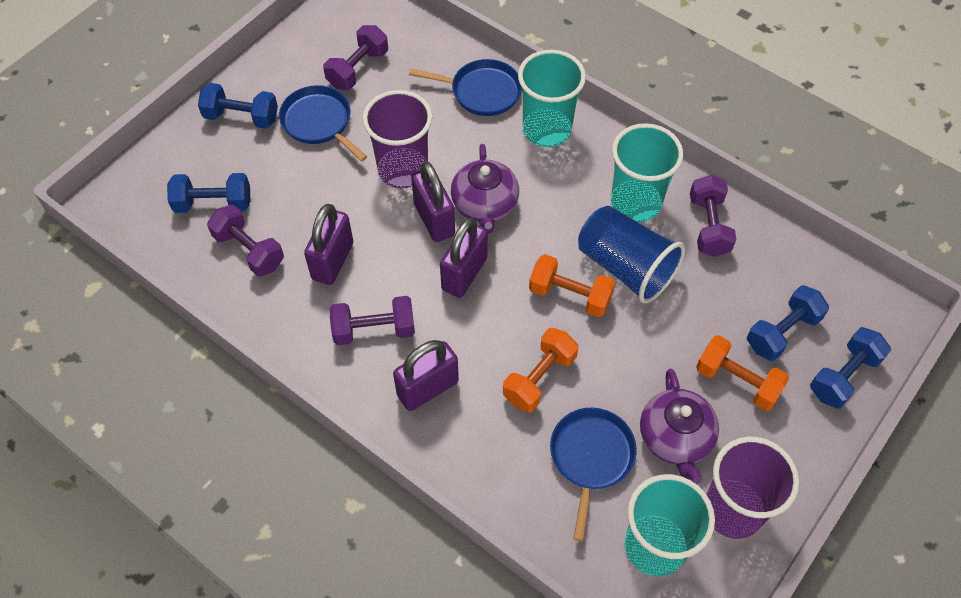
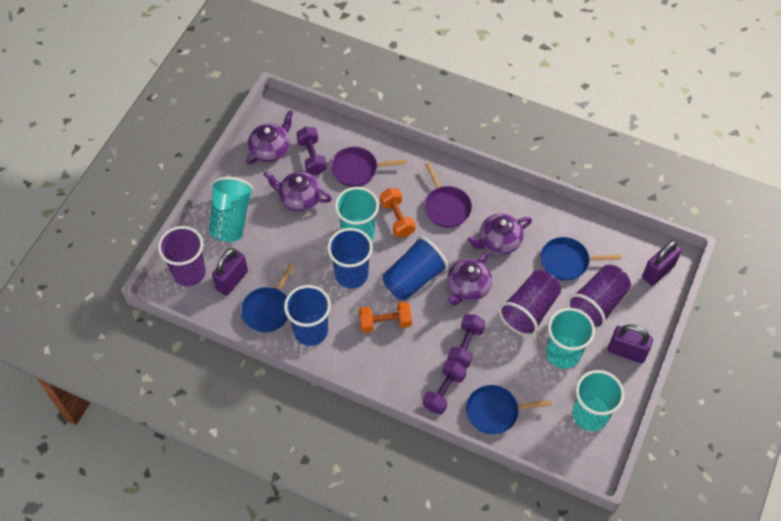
blue cup: 1 -> 3
blue dumbbell: 4 -> 0
orange dumbbell: 3 -> 2
purple cup: 2 -> 3
purple dumbbell: 4 -> 3
purple padlock: 4 -> 3
purple pan: 0 -> 2
purple teapot: 2 -> 4
turquoise cup: 3 -> 4

